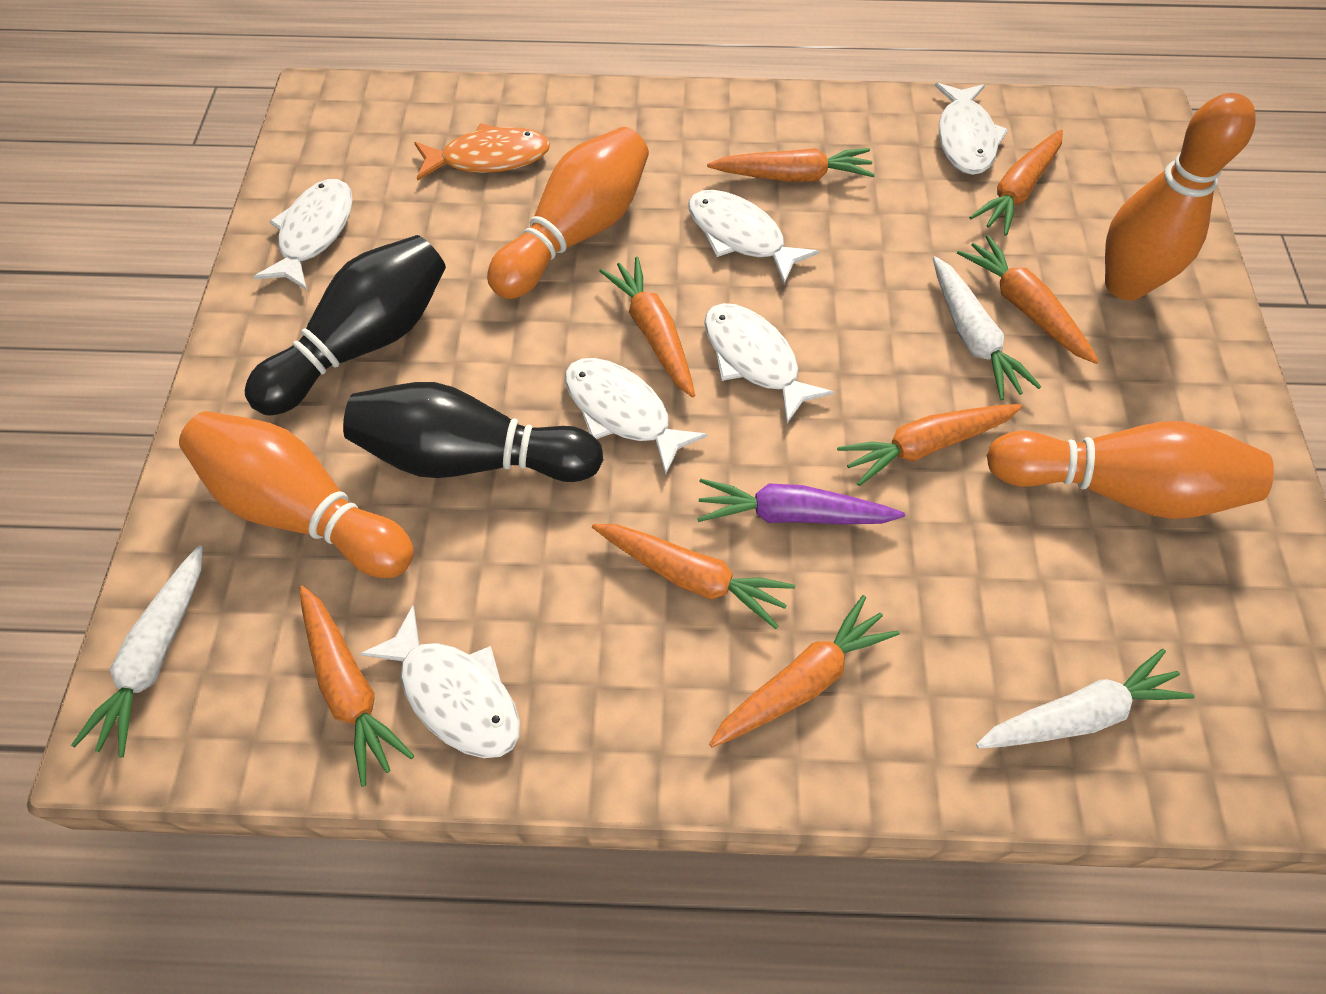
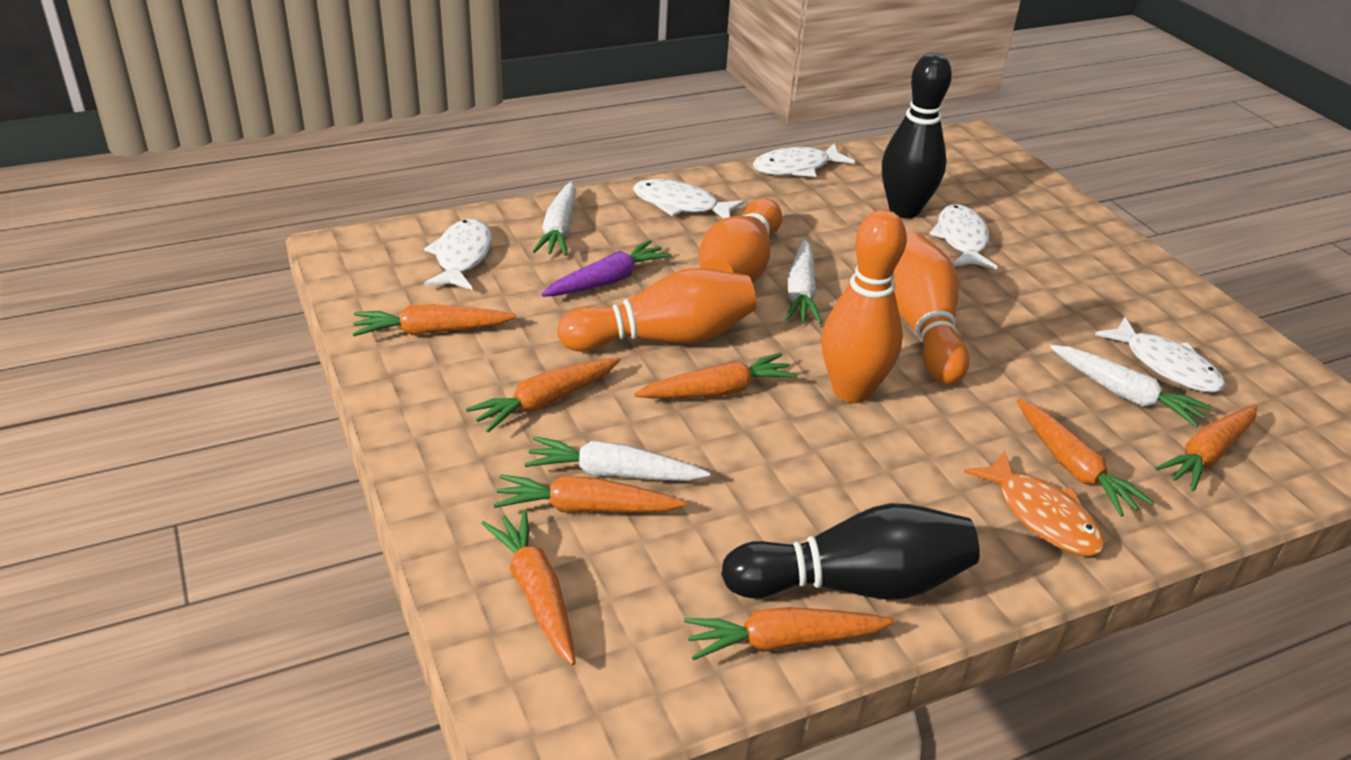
white carrot: 3 -> 4
white fish: 6 -> 5

